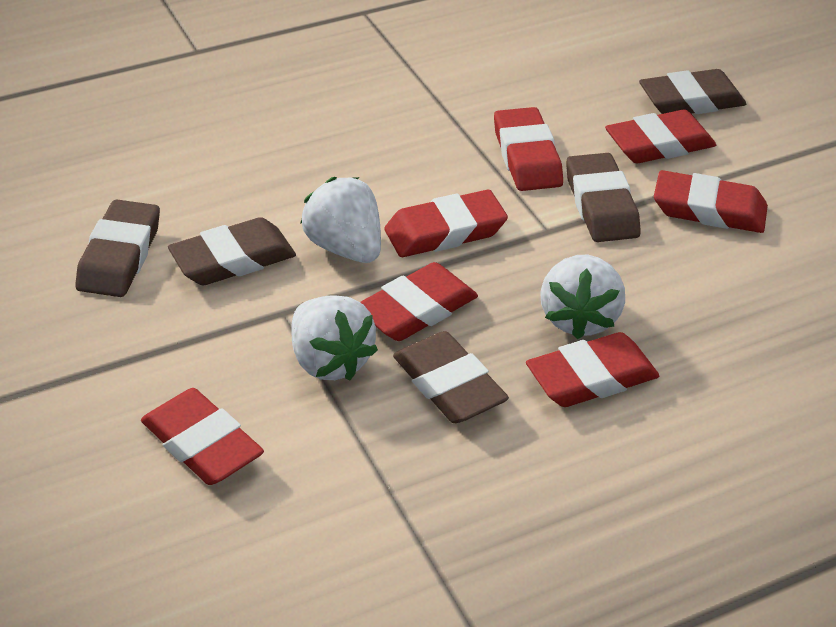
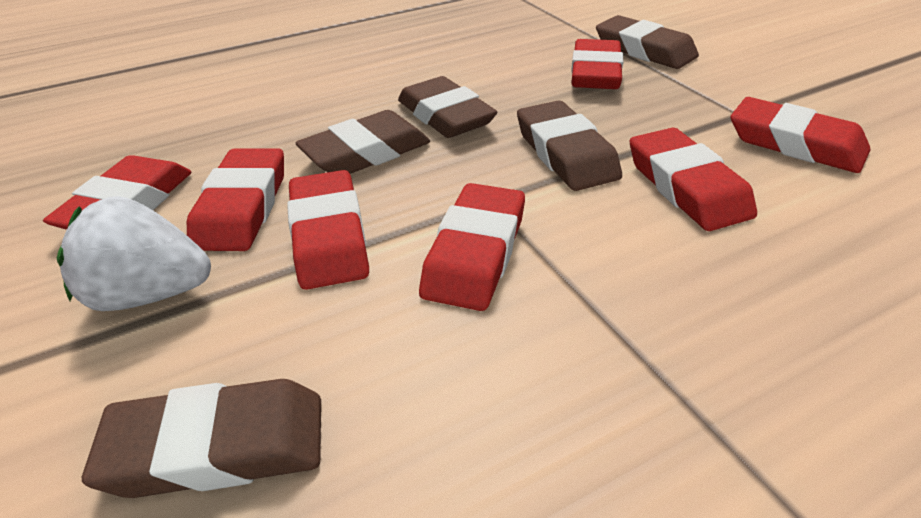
white strawberry: 3 -> 1

